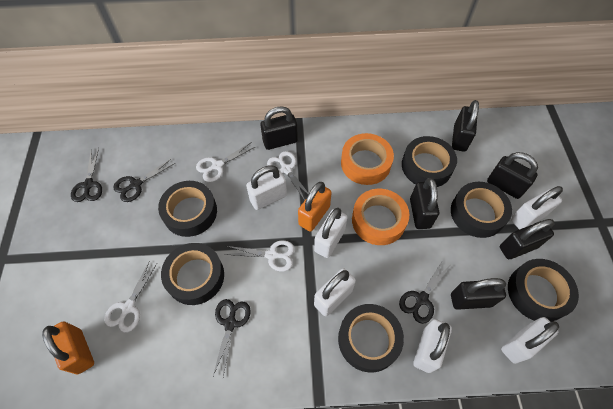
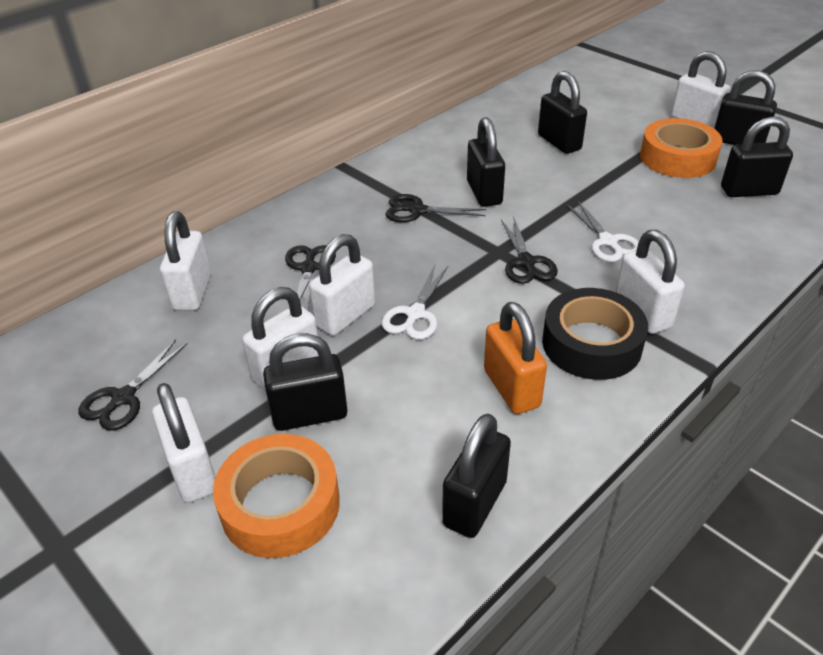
black tape: 6 -> 1
orange padlock: 2 -> 1
white scissors: 4 -> 2

